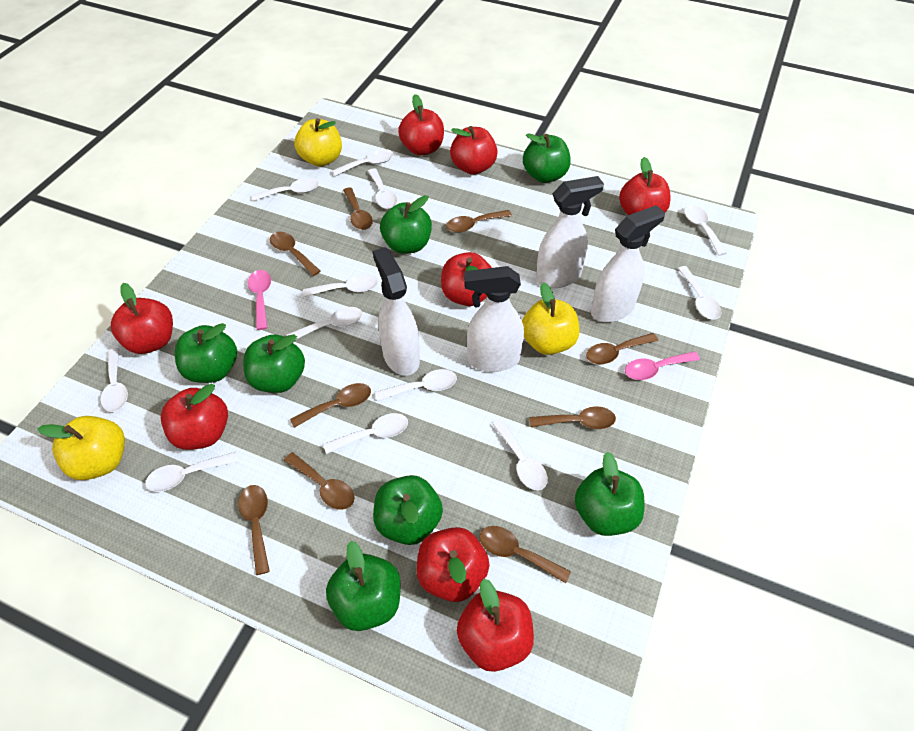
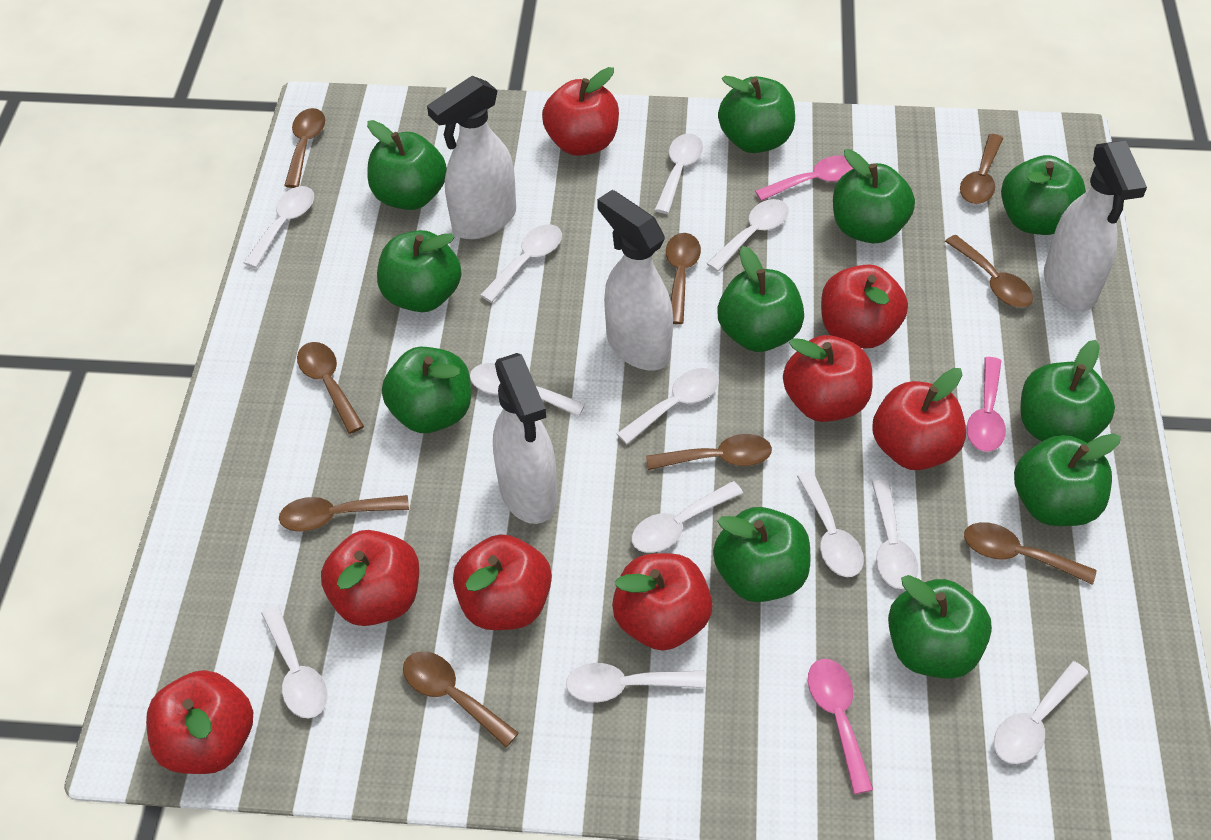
green apple: 7 -> 11
pink spoon: 2 -> 3
yellow apple: 3 -> 0

